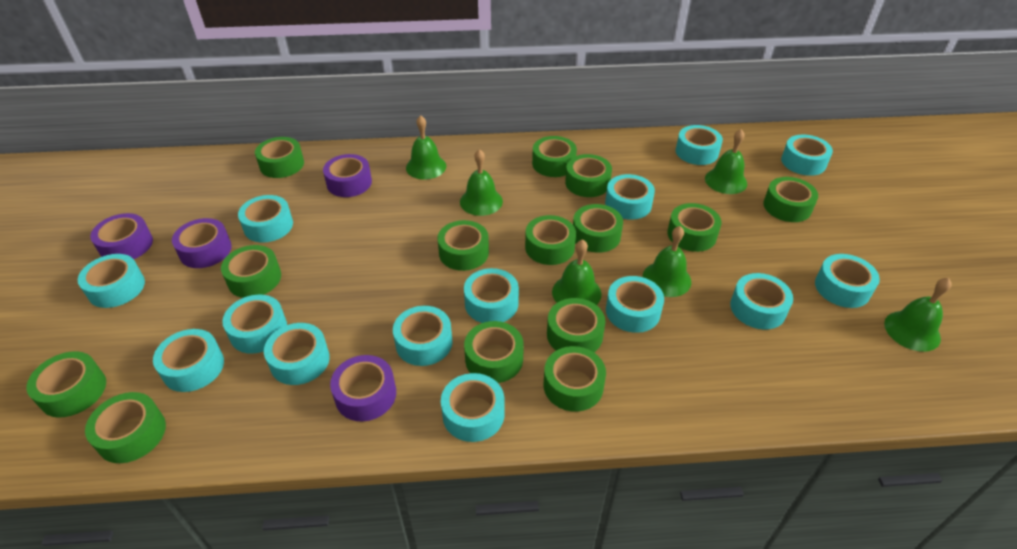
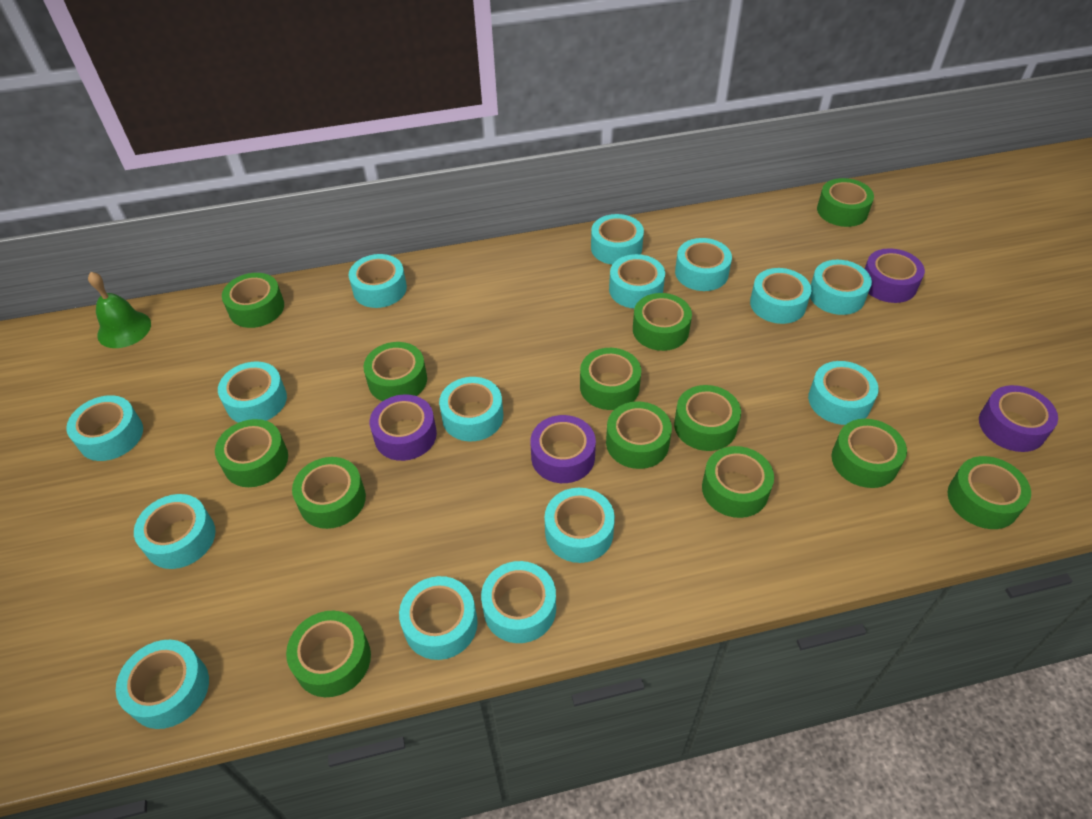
green bell: 6 -> 1
green tape: 14 -> 13
turquoise tape: 14 -> 15

